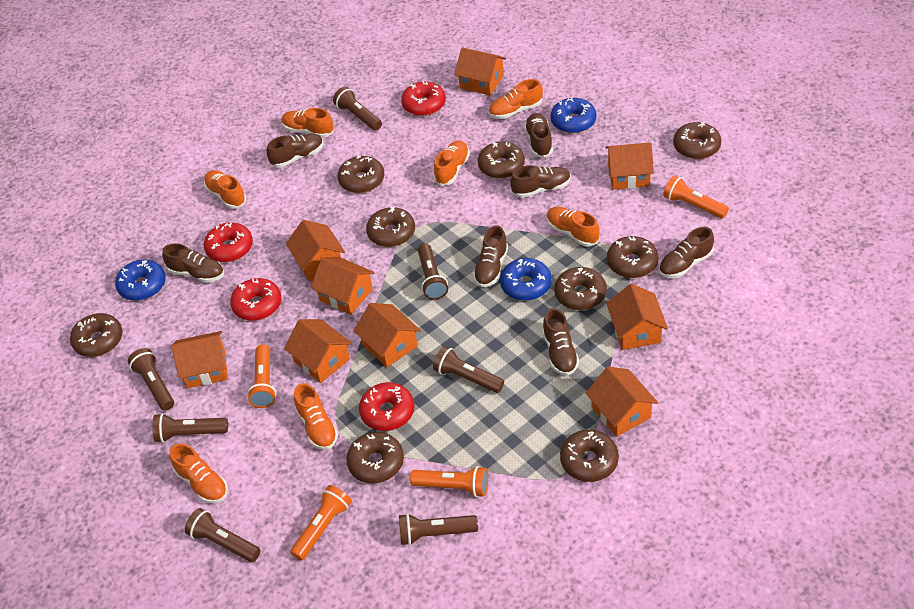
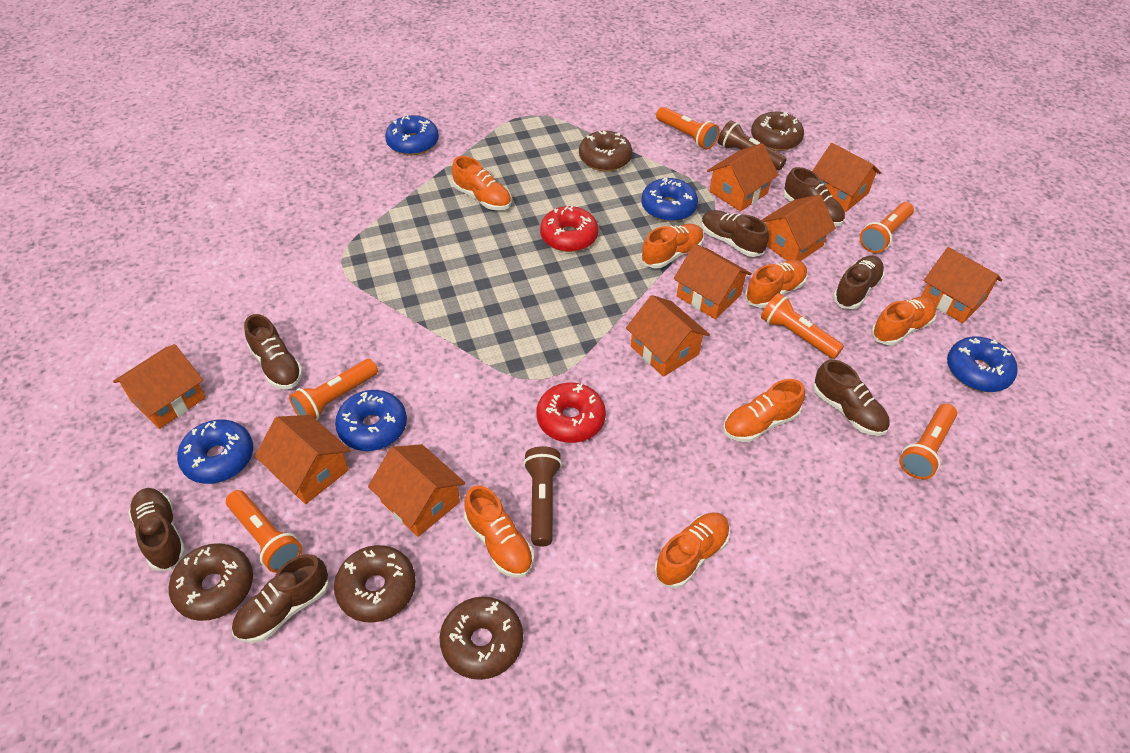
blue donut: 3 -> 5
brown donut: 9 -> 5
brown flashlight: 7 -> 2
orange flashlight: 4 -> 6
red donut: 4 -> 2

